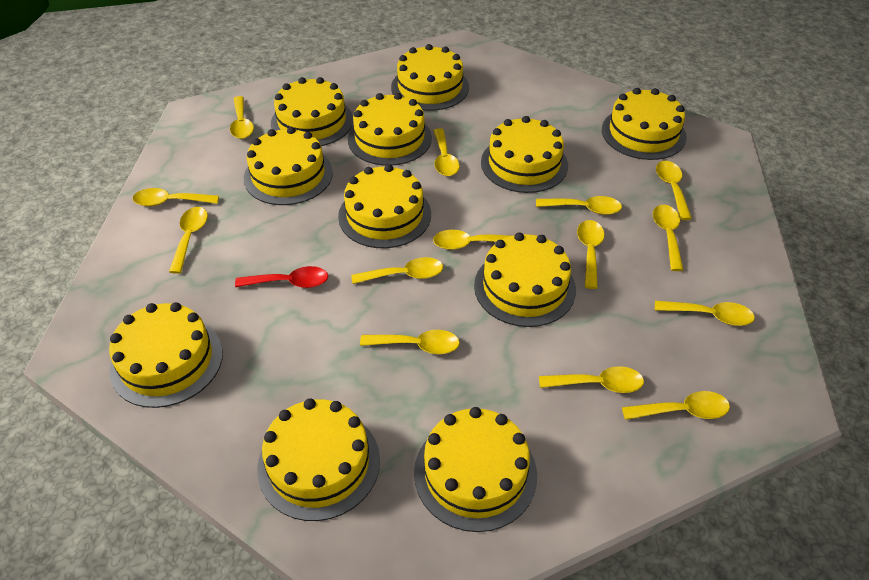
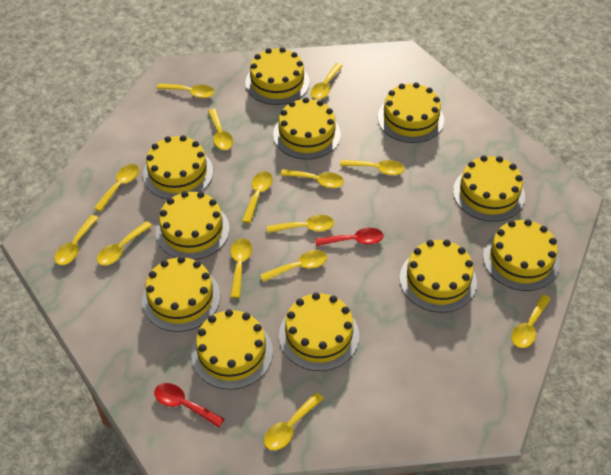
red spoon: 1 -> 2

